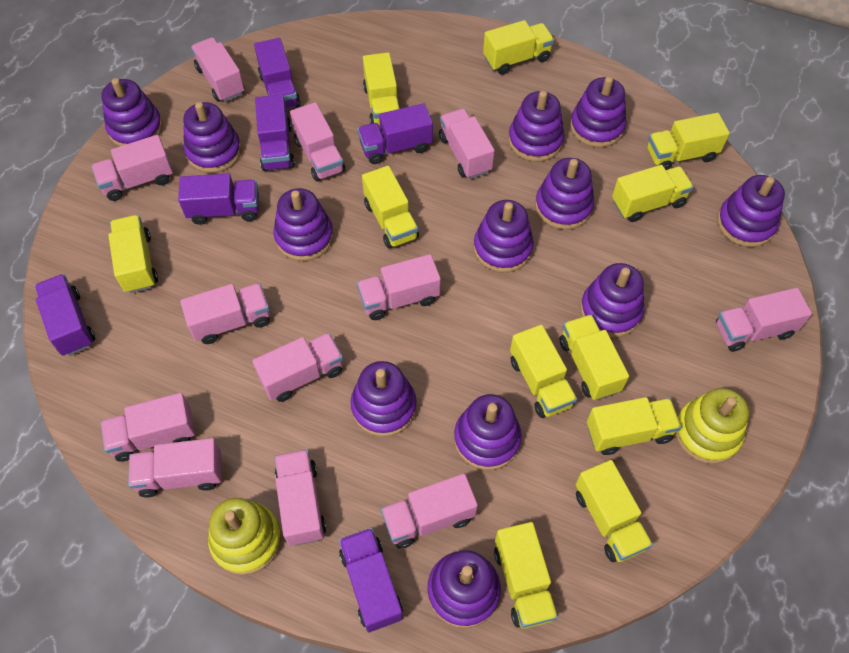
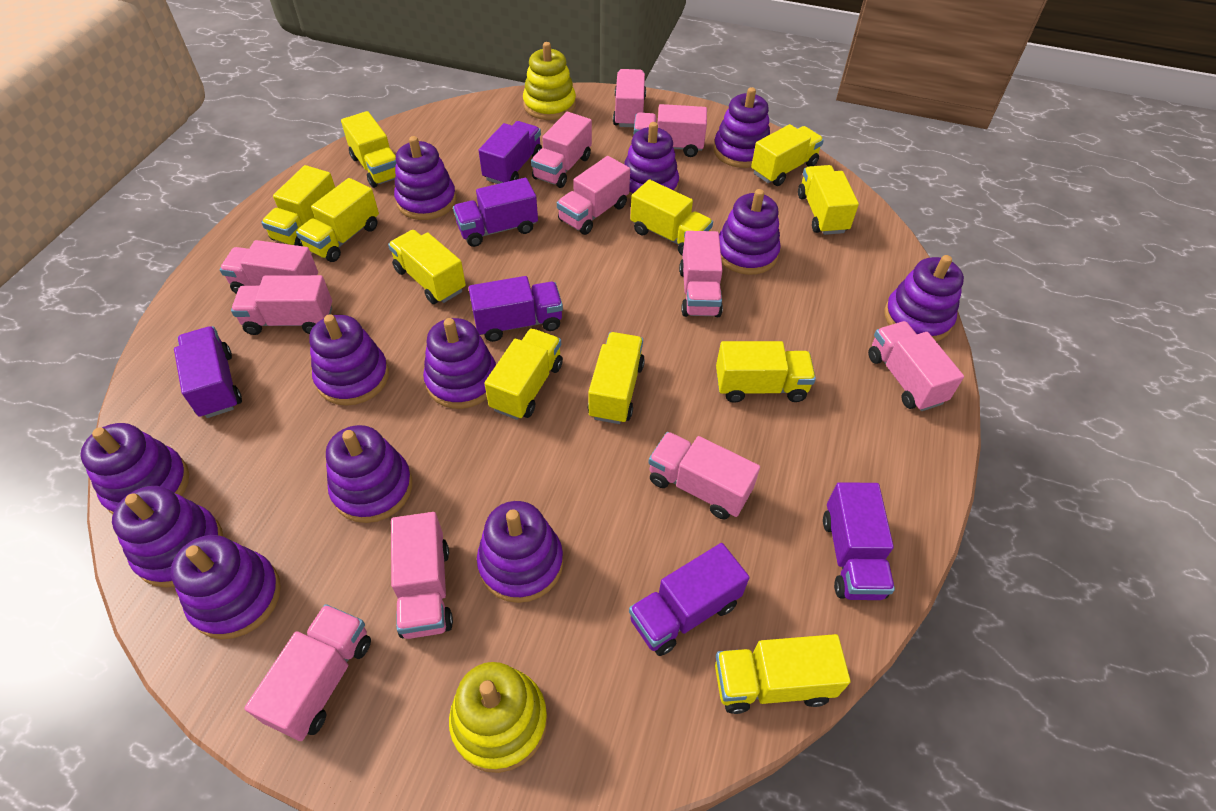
pink truck: 12 -> 11

